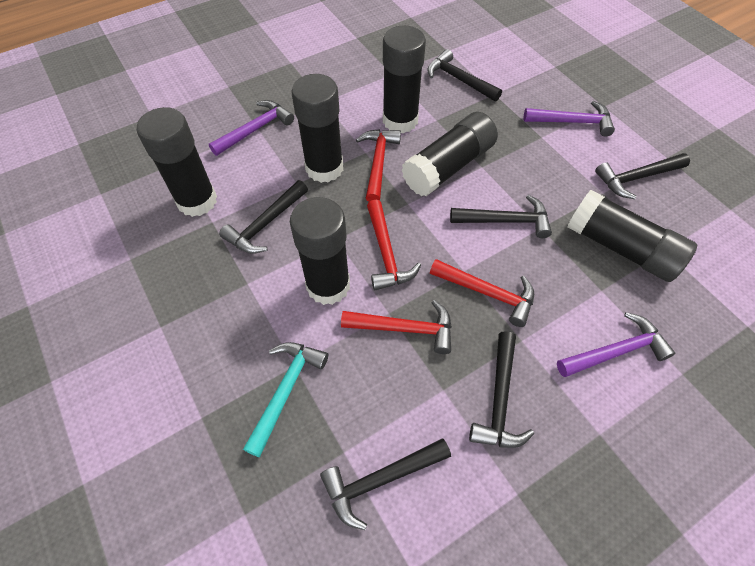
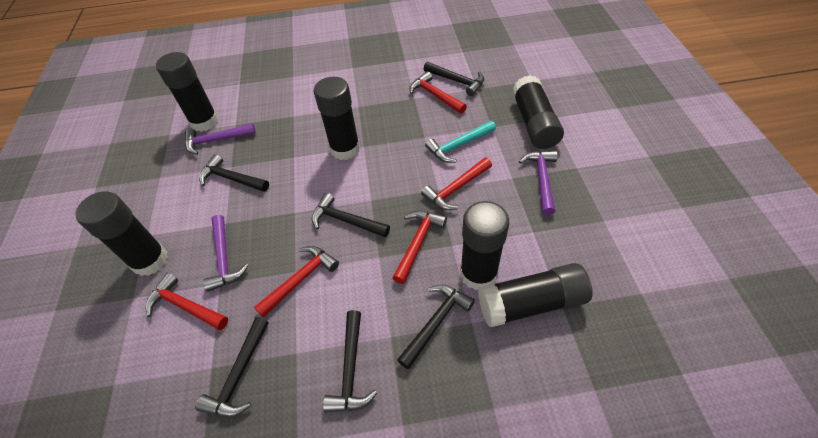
red hammer: 4 -> 5

